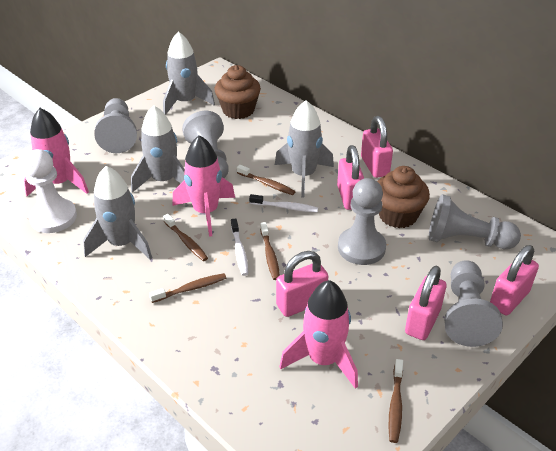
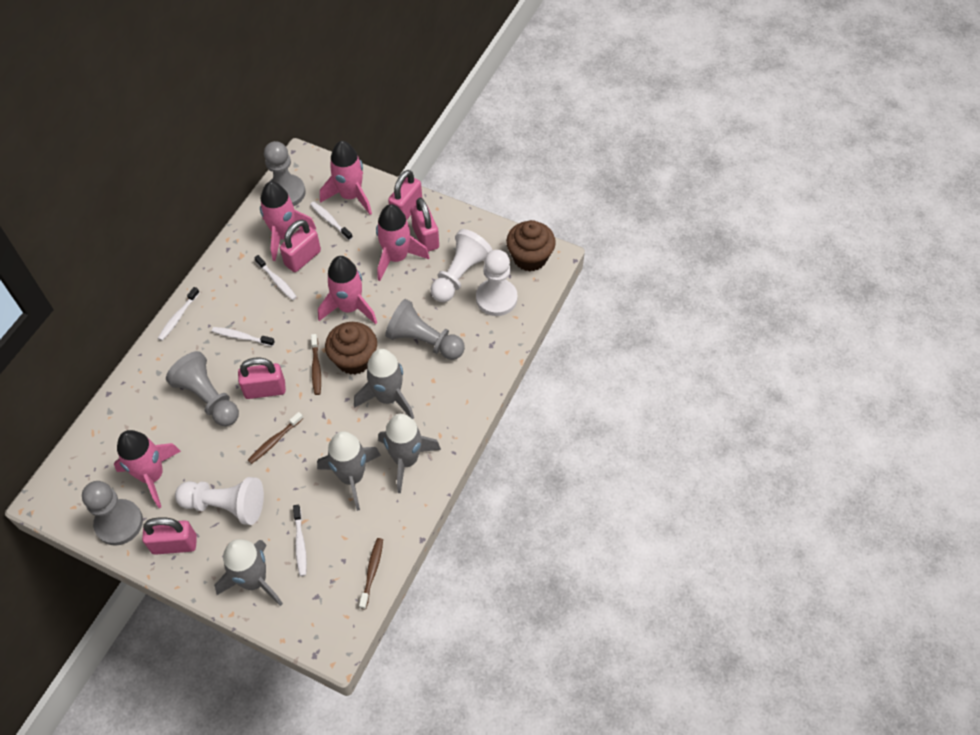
brown toothbrush: 5 -> 3
grey pawn: 5 -> 4
pink rocket: 3 -> 5
white pawn: 1 -> 3
white toothbrush: 2 -> 5

